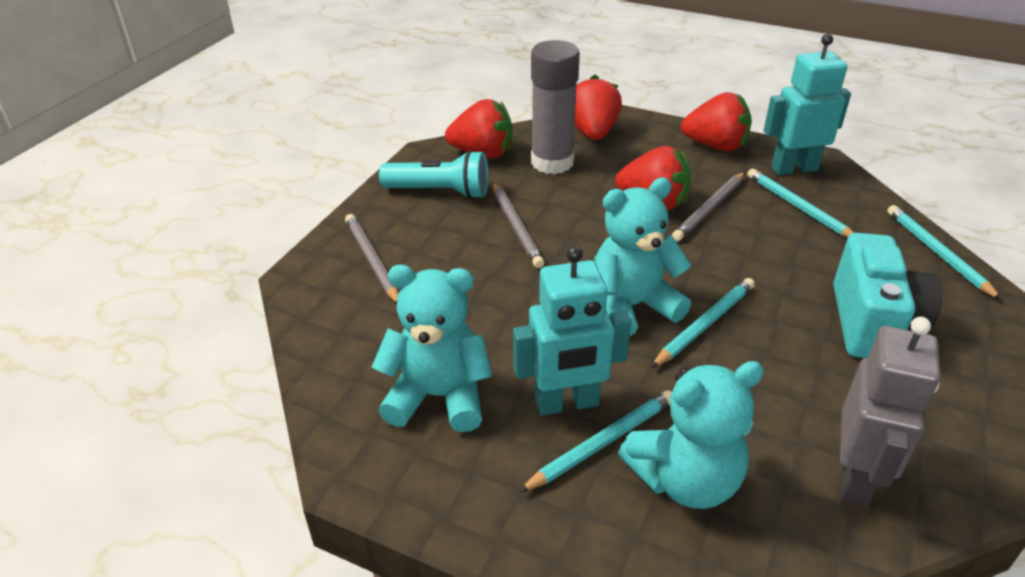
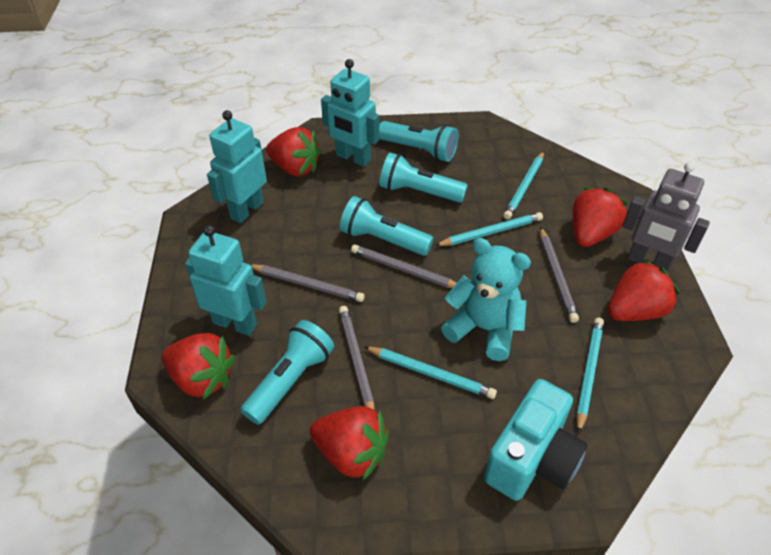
grey glue stick: 1 -> 0
grey pencil: 3 -> 4
red strawberry: 4 -> 5
turquoise flashlight: 1 -> 4
turquoise robot: 2 -> 3
turquoise teddy bear: 3 -> 1

